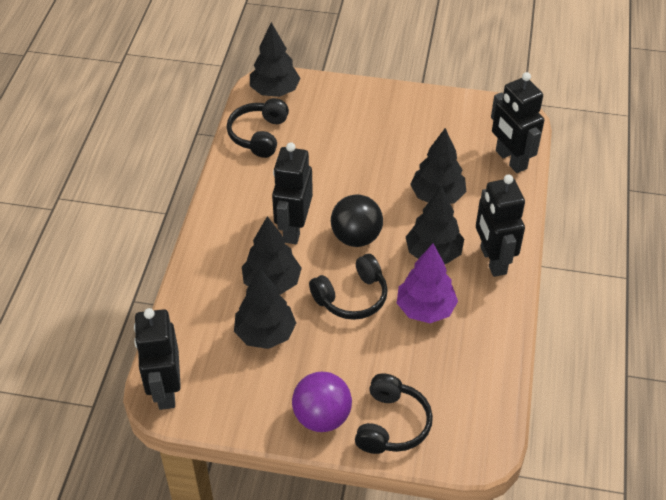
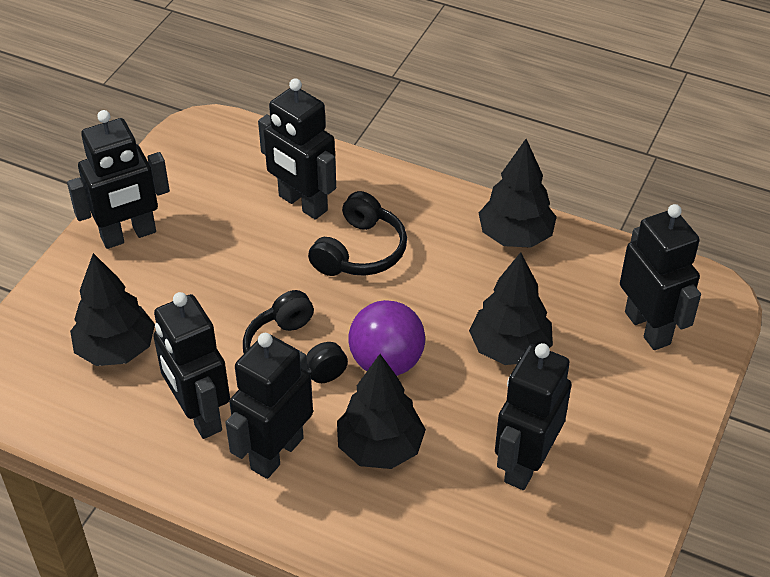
black ball: 1 -> 0
black headphones: 3 -> 2
black robot: 4 -> 6
black tree: 5 -> 4
purple tree: 1 -> 0

